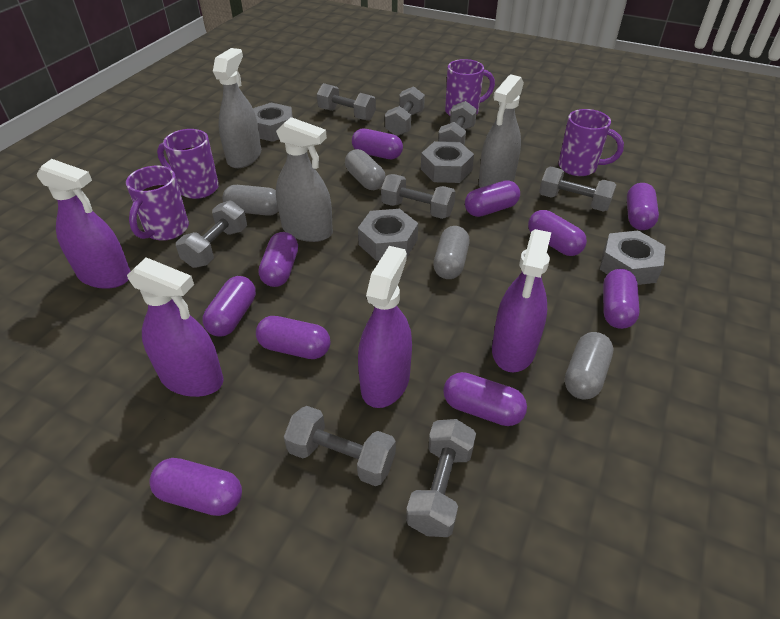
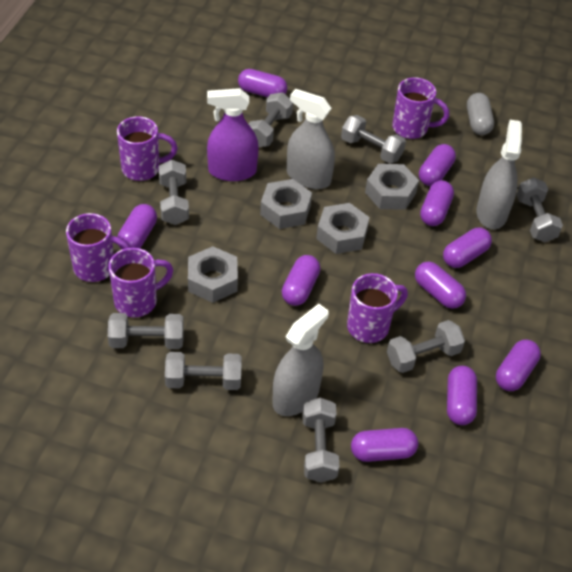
grey capsule: 4 -> 1
purple mug: 4 -> 5
purple spray bottle: 4 -> 1

